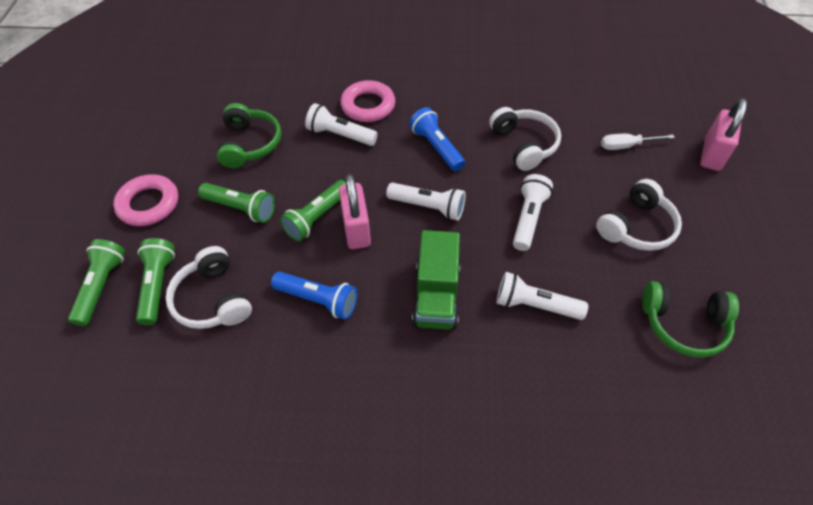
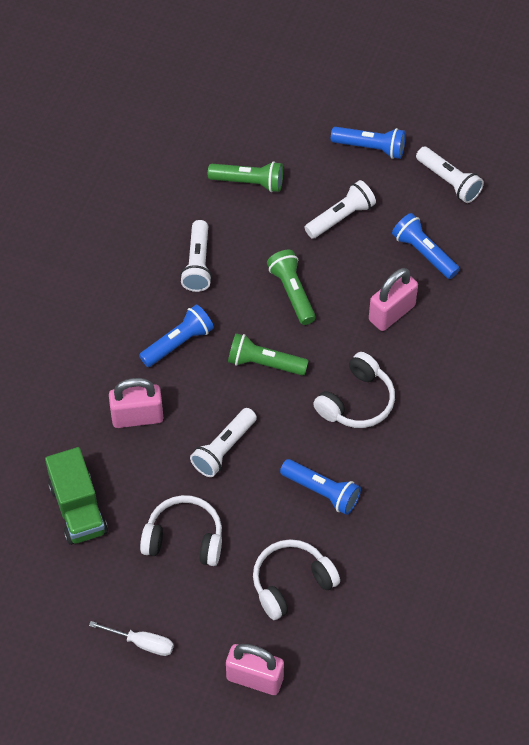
blue flashlight: 2 -> 4
green flashlight: 4 -> 3
green headphones: 2 -> 0
pink padlock: 2 -> 3
pink ring: 2 -> 0

